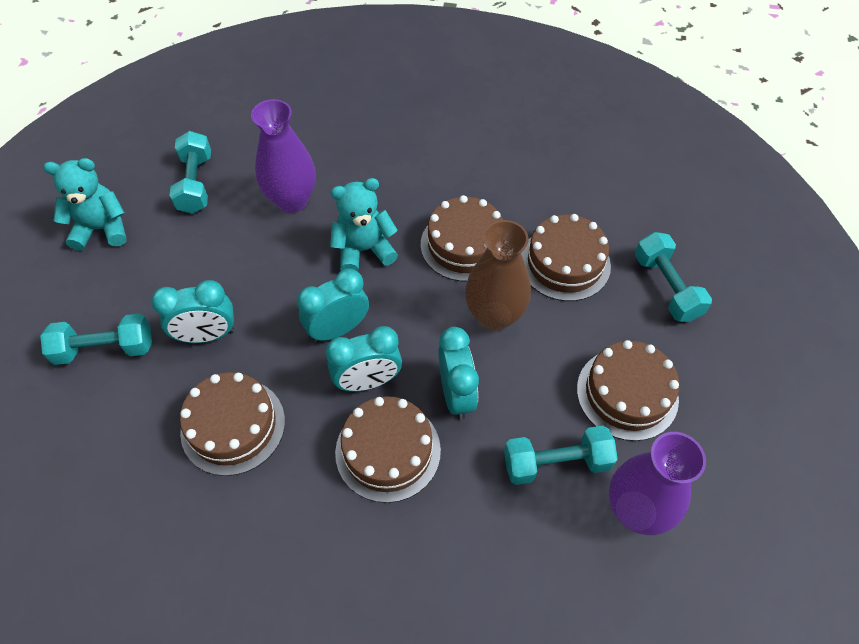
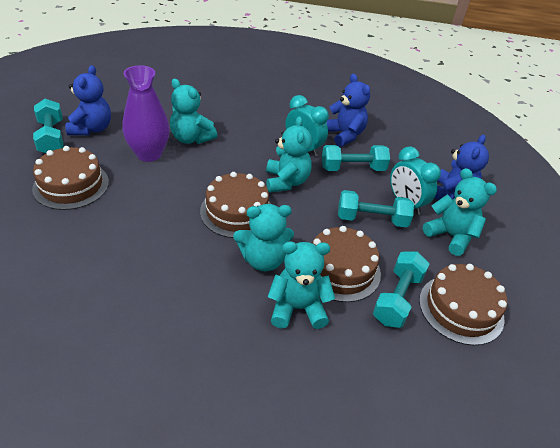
blue teddy bear: 0 -> 3
brown cake: 5 -> 4
brown vase: 1 -> 0
purple vase: 2 -> 1
turquoise clock: 4 -> 2
turquoise teddy bear: 2 -> 5

